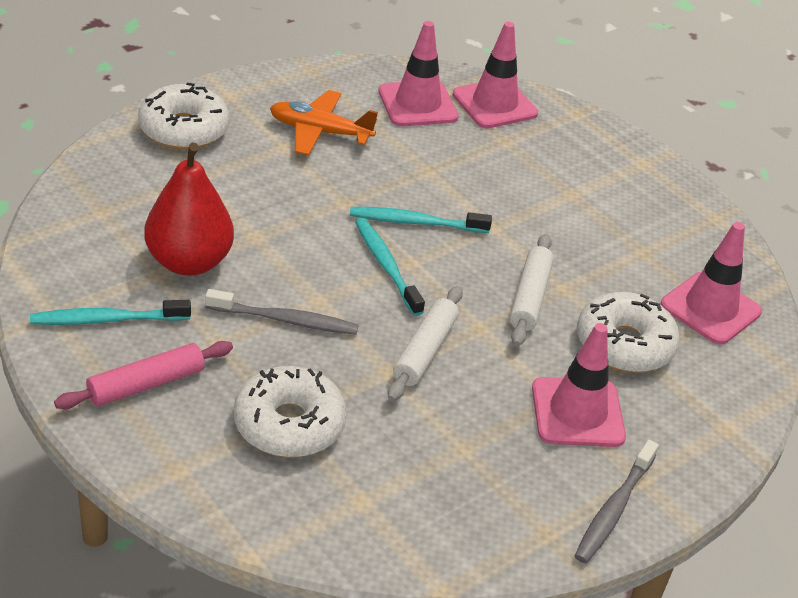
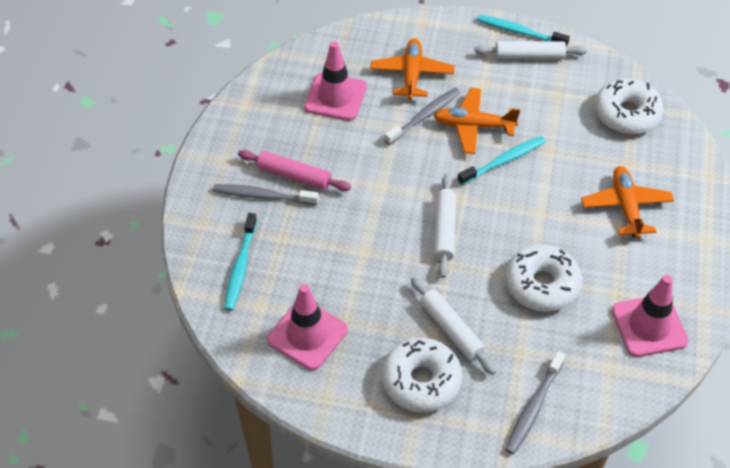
grey toothbrush: 2 -> 3
orange plane: 1 -> 3
pink traffic cone: 4 -> 3
red pear: 1 -> 0
white rolling pin: 2 -> 3

